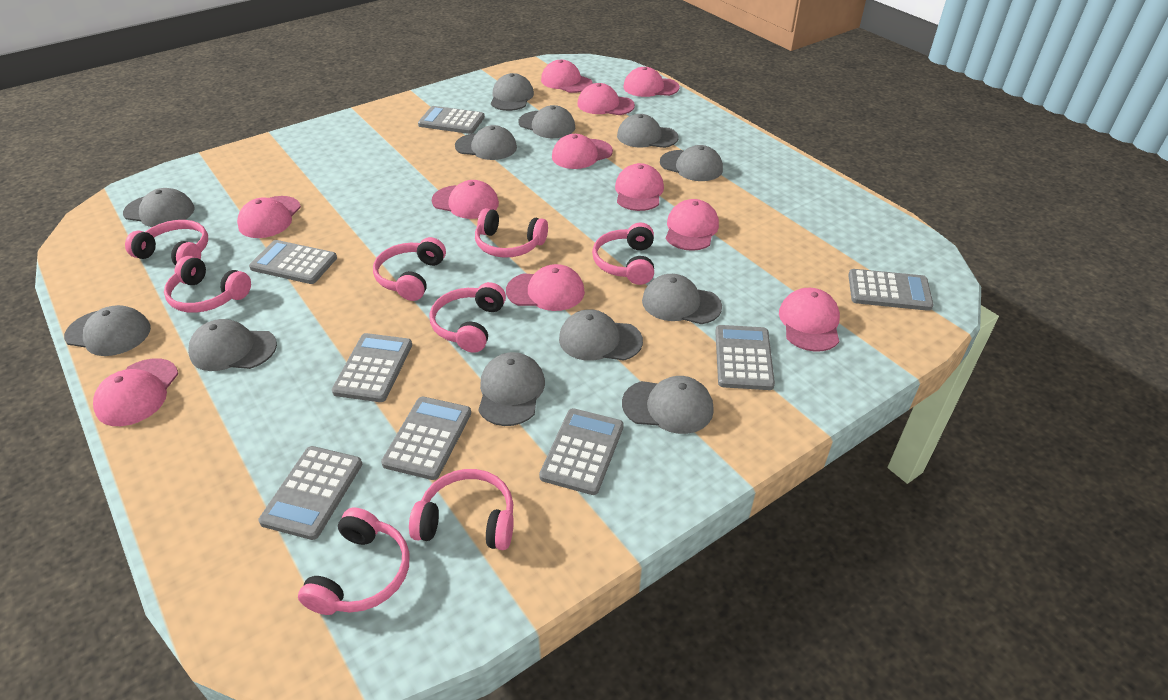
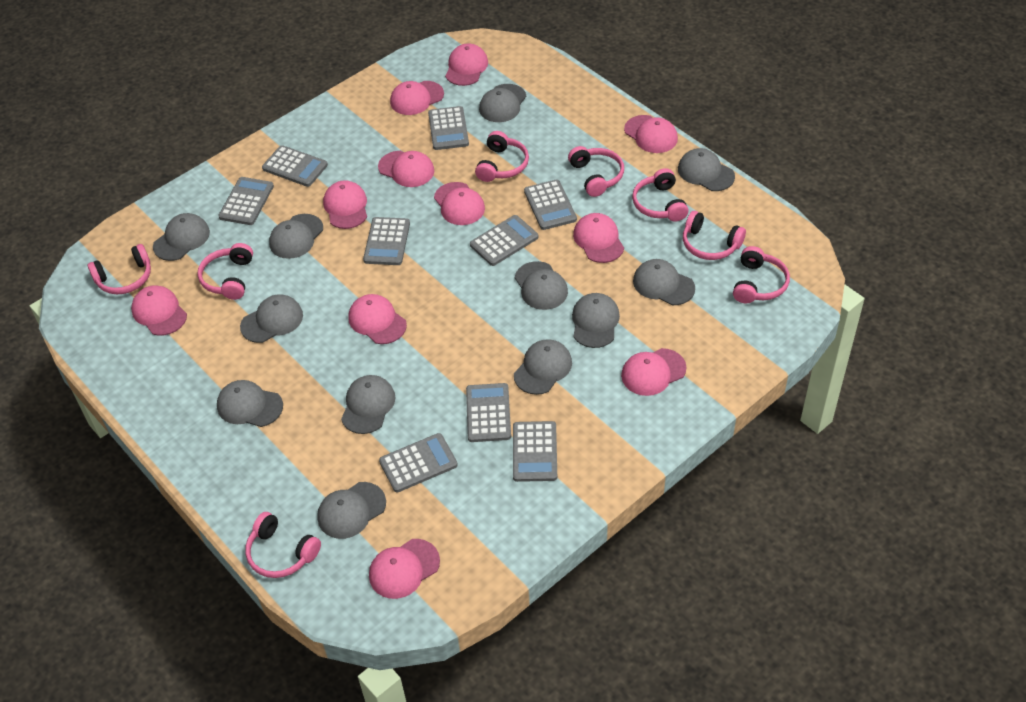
grey calculator: 8 -> 9

